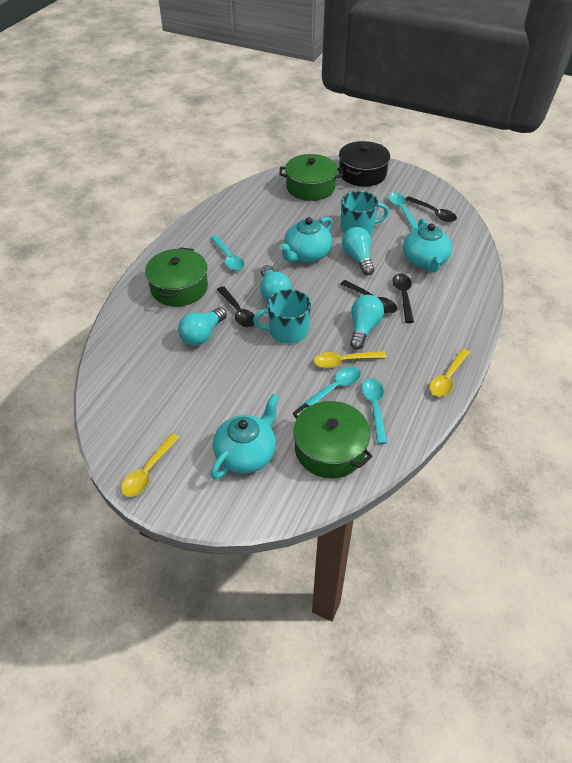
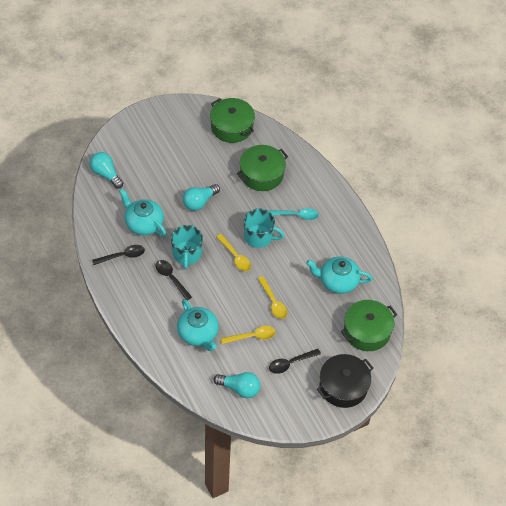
black spoon: 4 -> 3
turquoise light bulb: 4 -> 3
turquoise spoon: 4 -> 1

